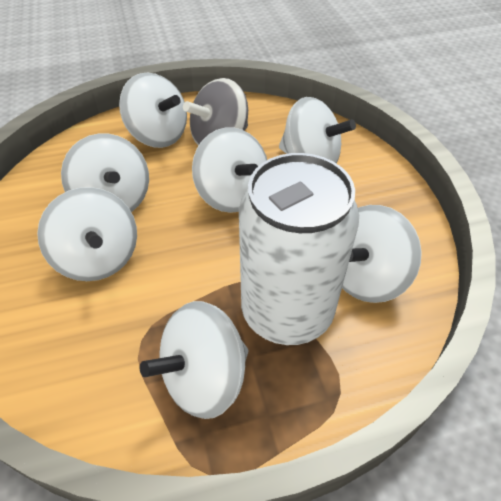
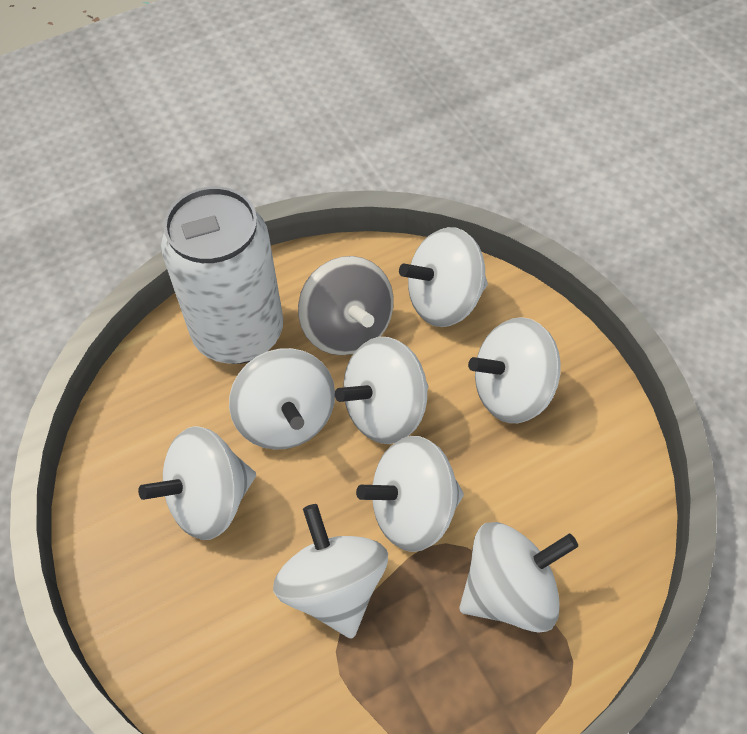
white spinning top: 7 -> 8

